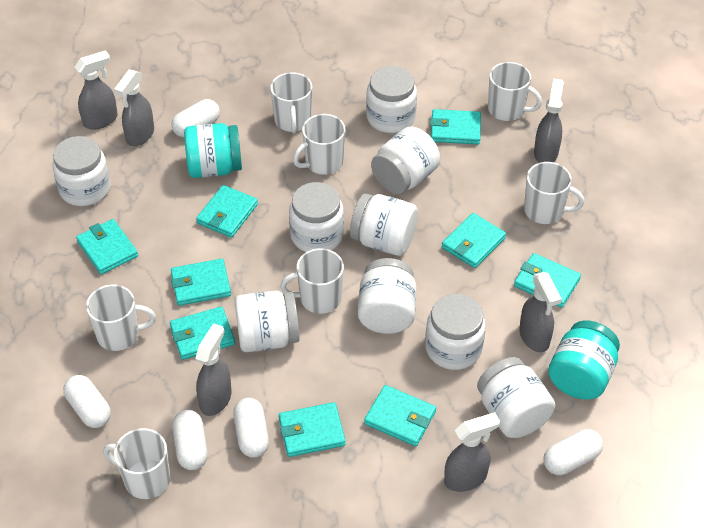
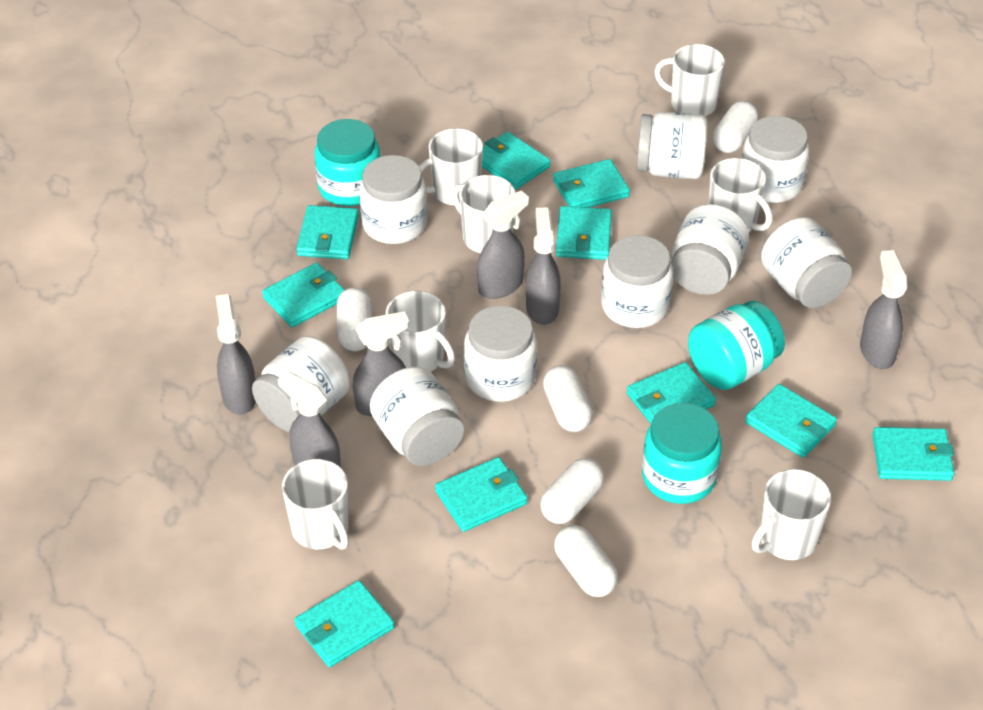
turquoise jar: 2 -> 3
turquoise wallet: 9 -> 10

